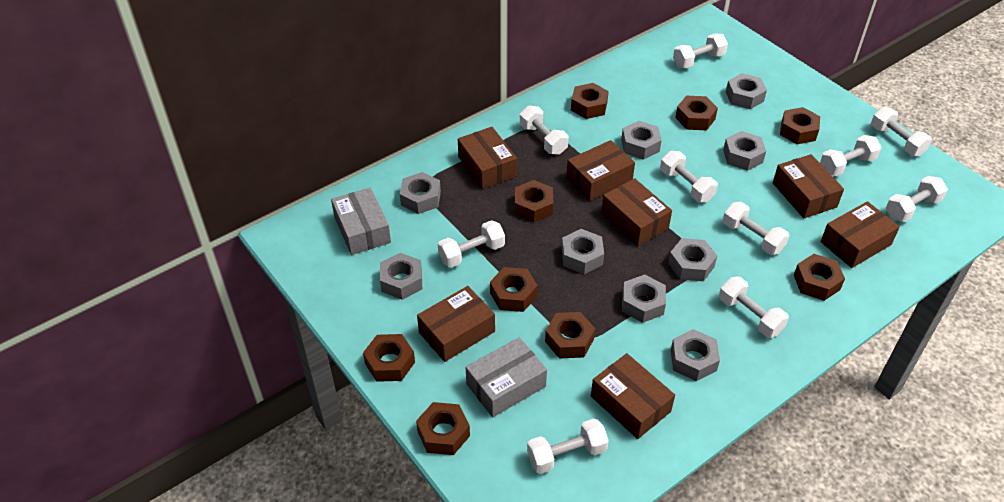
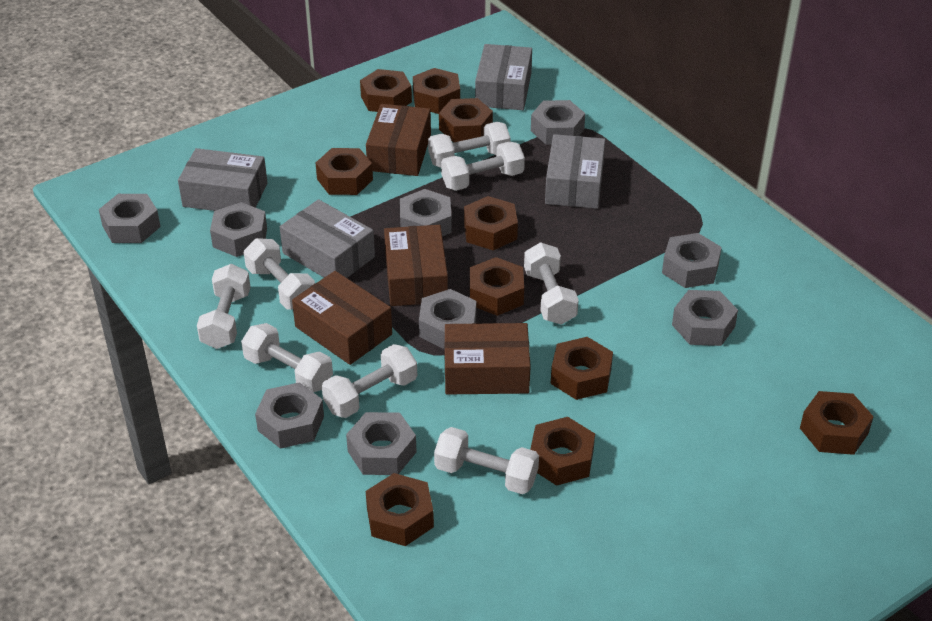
brown box: 7 -> 4
brown nut: 9 -> 10
grey box: 2 -> 4
white dumbbell: 10 -> 8

